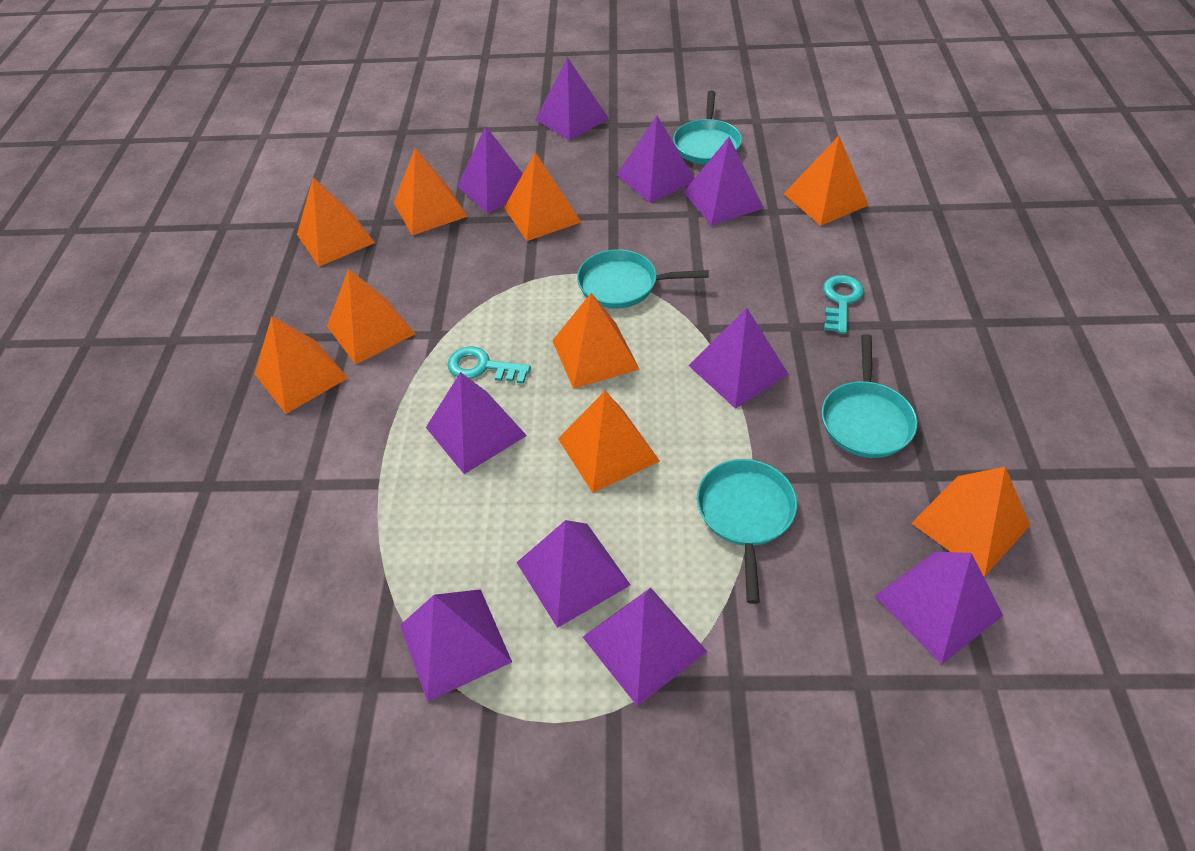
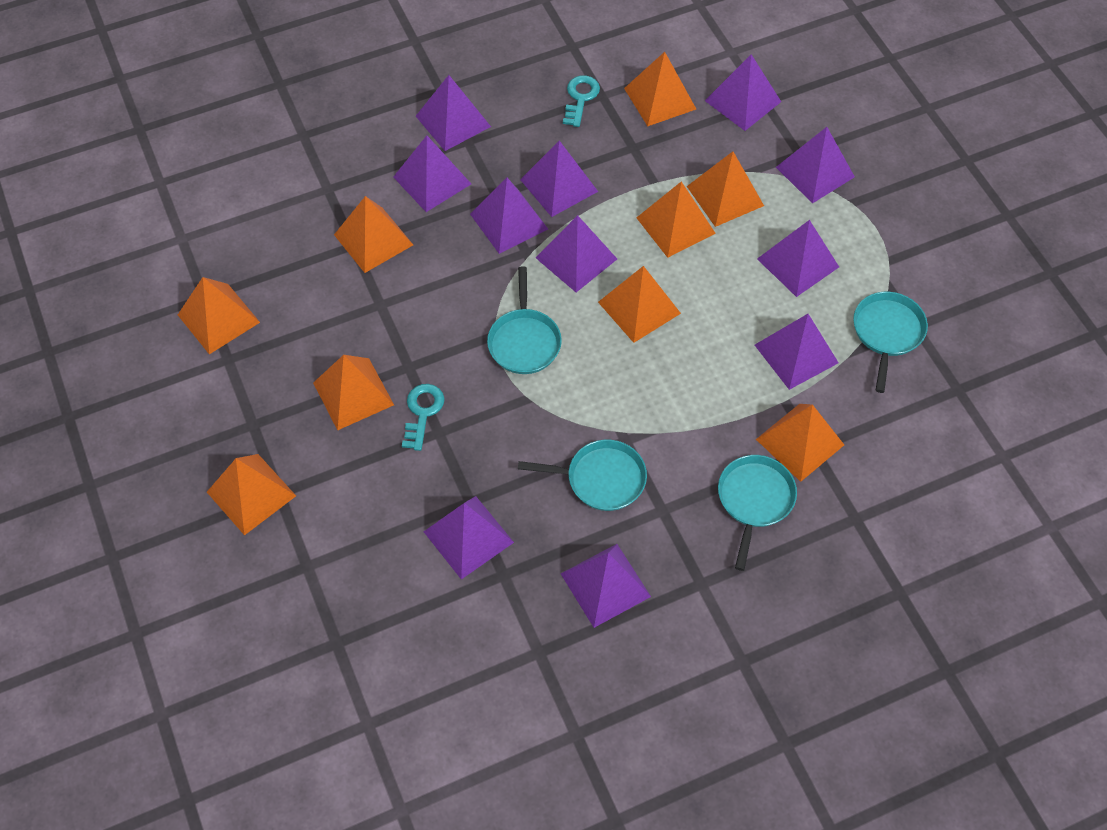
purple pyramid: 10 -> 11

